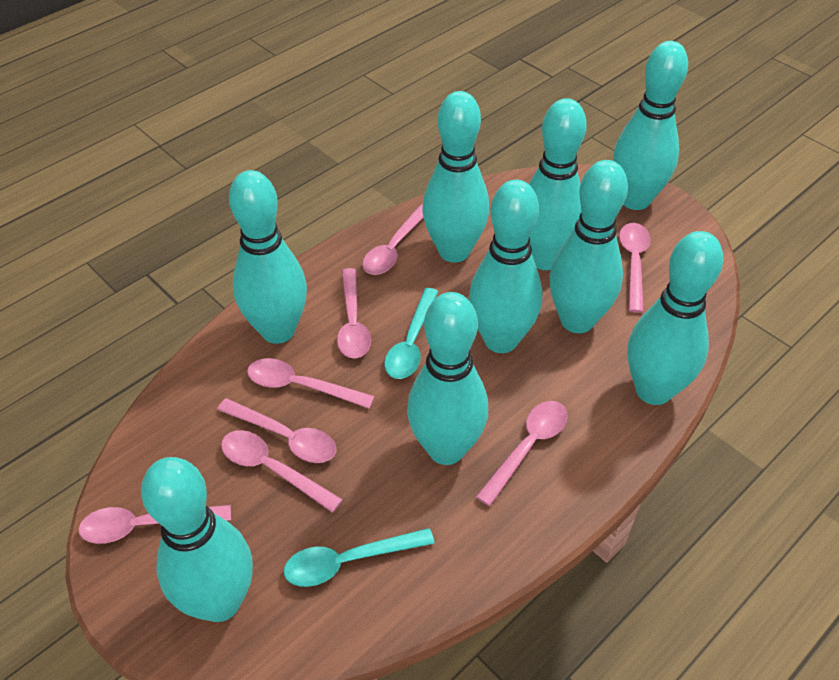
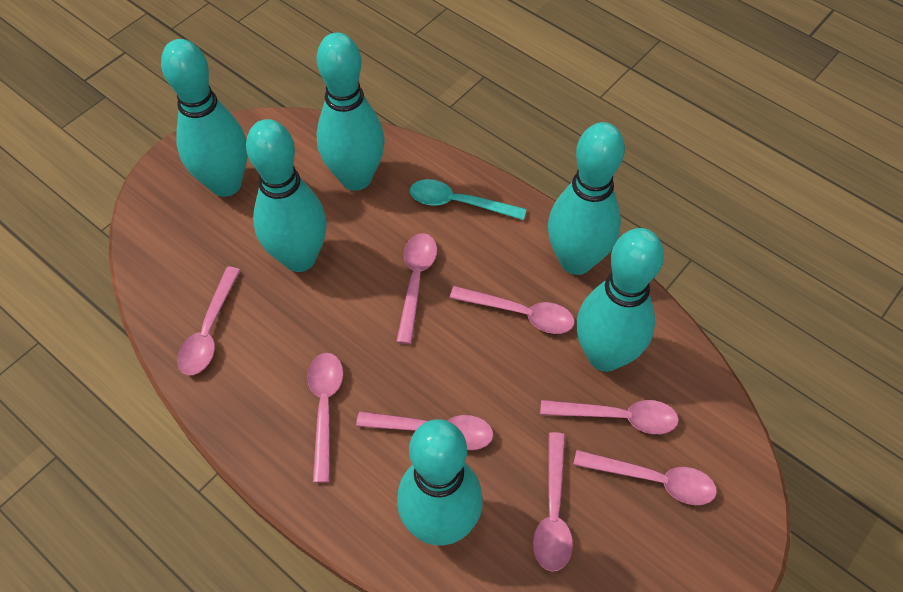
turquoise bowling pin: 9 -> 6
turquoise spoon: 2 -> 1

